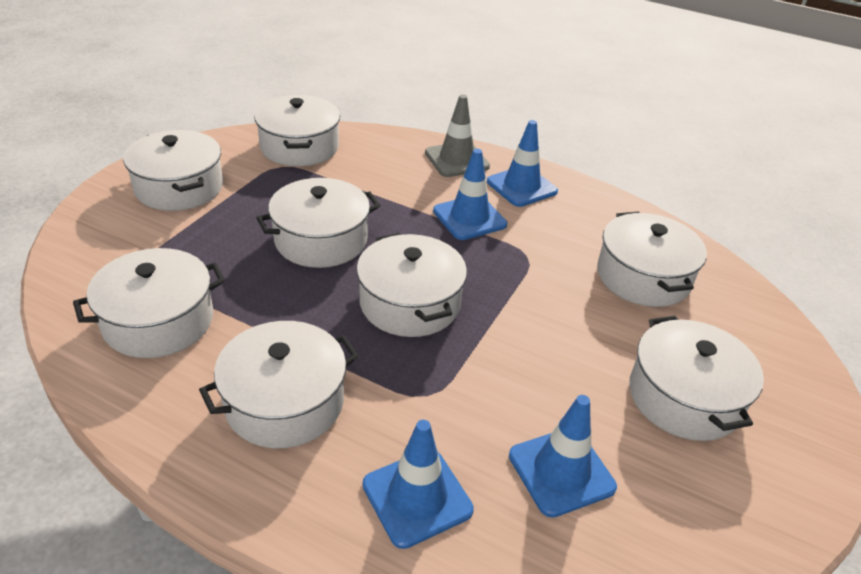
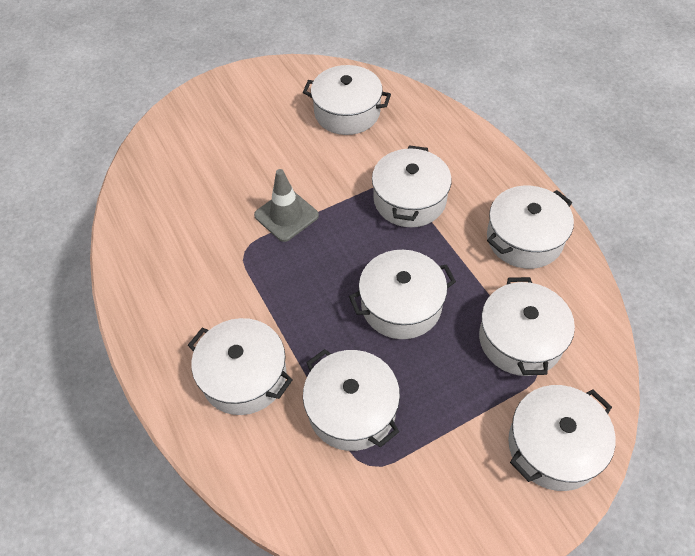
blue traffic cone: 4 -> 0

